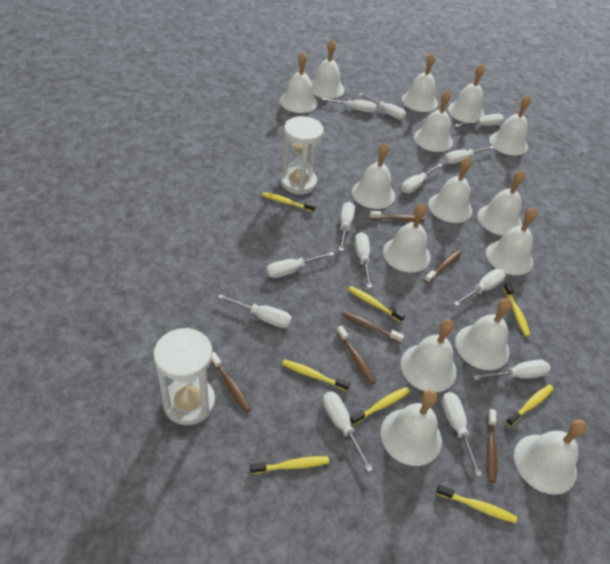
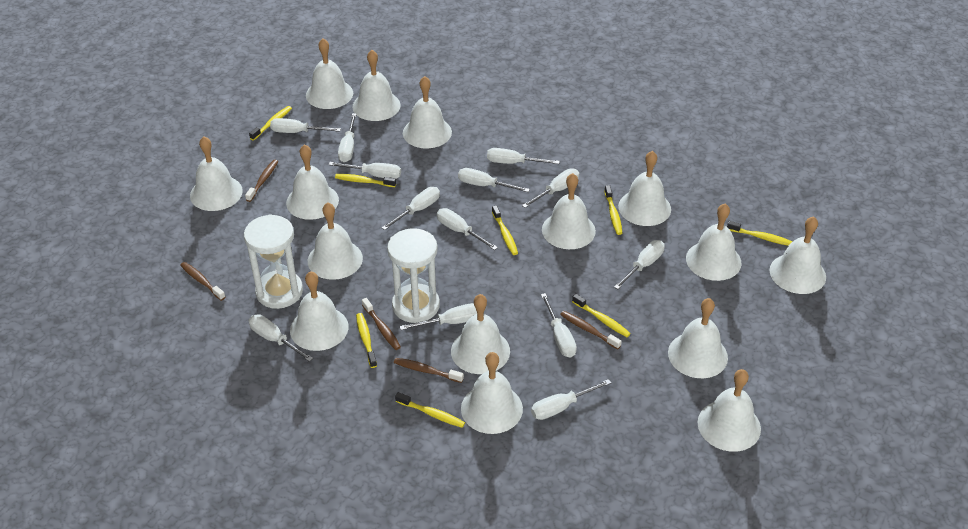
brown toothbrush: 6 -> 5

